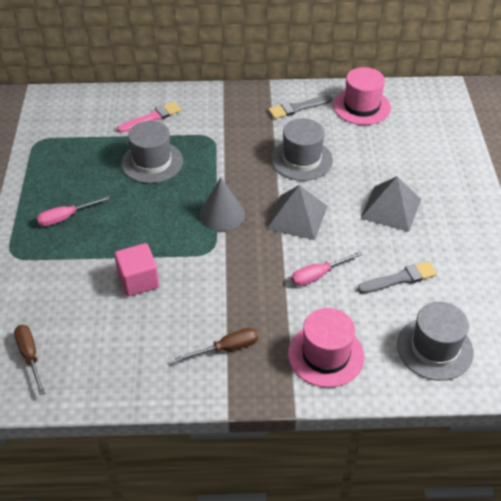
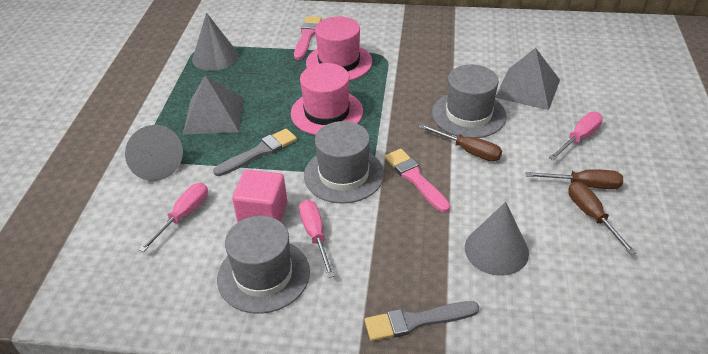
brown screwdriver: 2 -> 3
grey cone: 1 -> 3
pink brush: 1 -> 2
pink screwdriver: 2 -> 3

